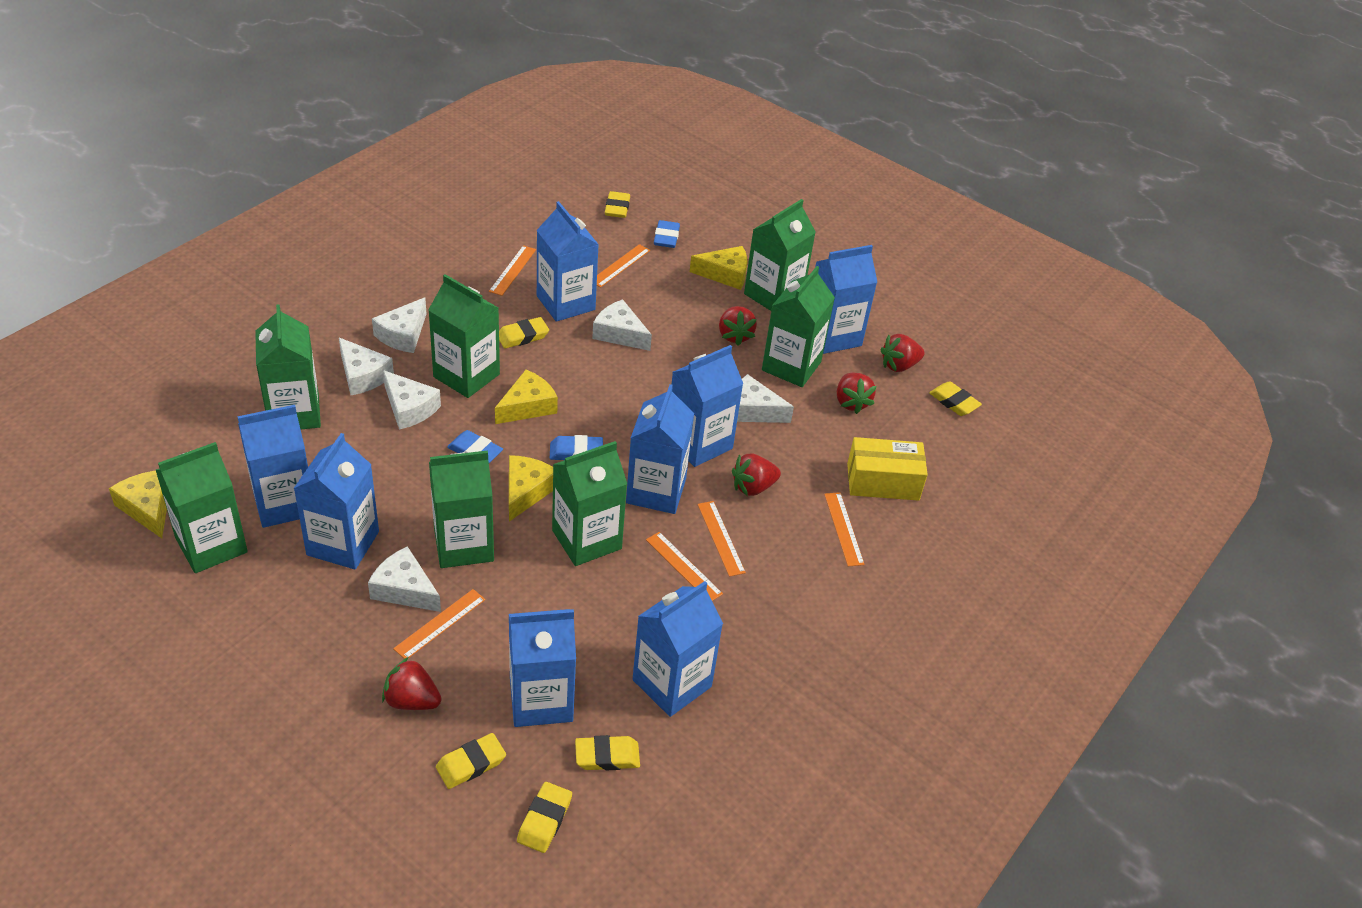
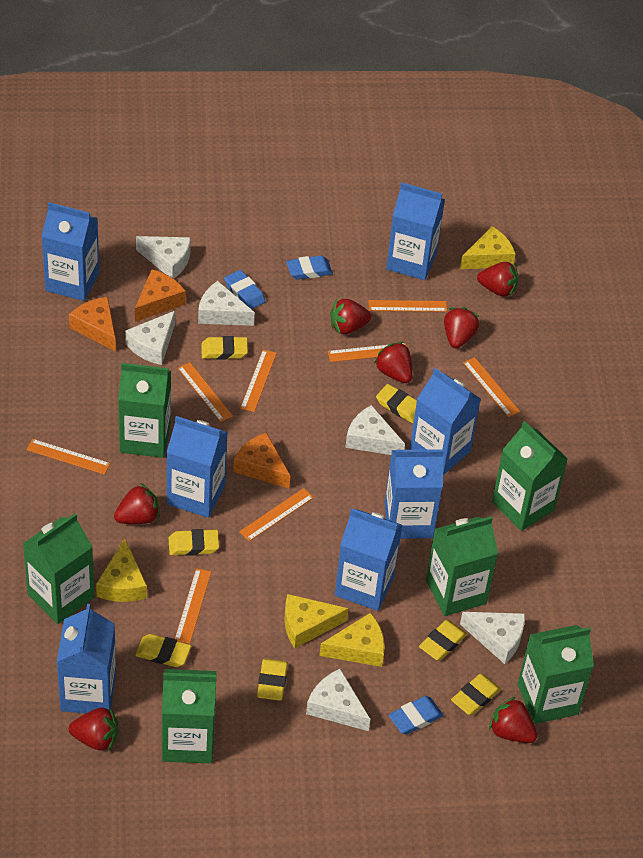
blue carton: 8 -> 7
green carton: 7 -> 6
orange cheese: 0 -> 3
orange ruler: 6 -> 8
red strawberry: 5 -> 7
yellow box: 1 -> 0
yellow eraser: 6 -> 7

